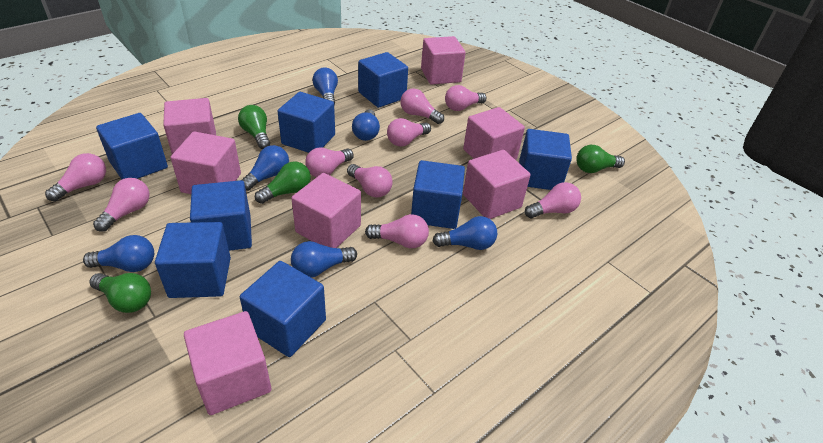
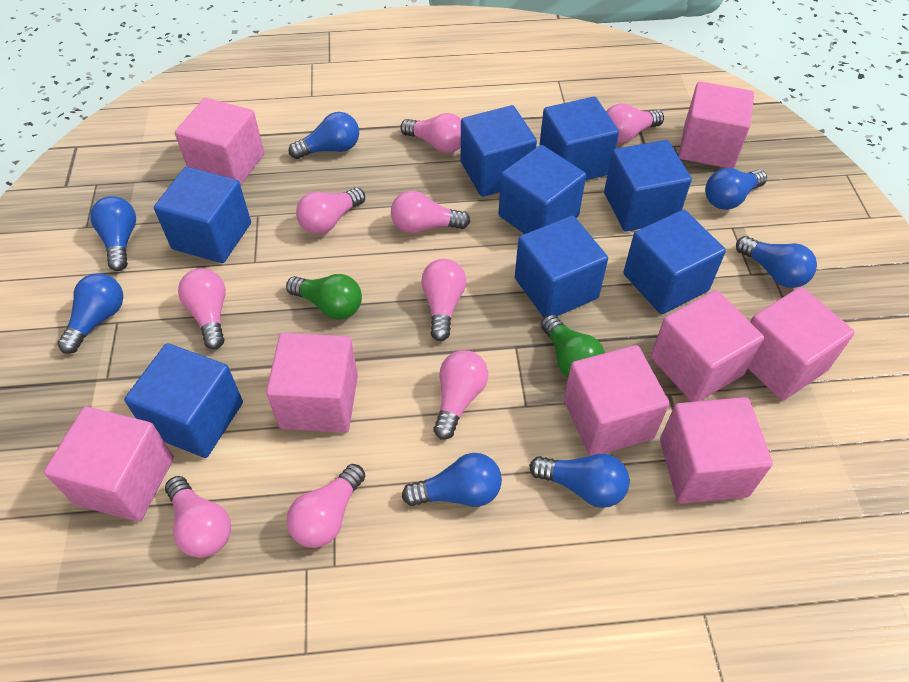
blue light bulb: 6 -> 7
green light bulb: 4 -> 2
pink cube: 7 -> 8

